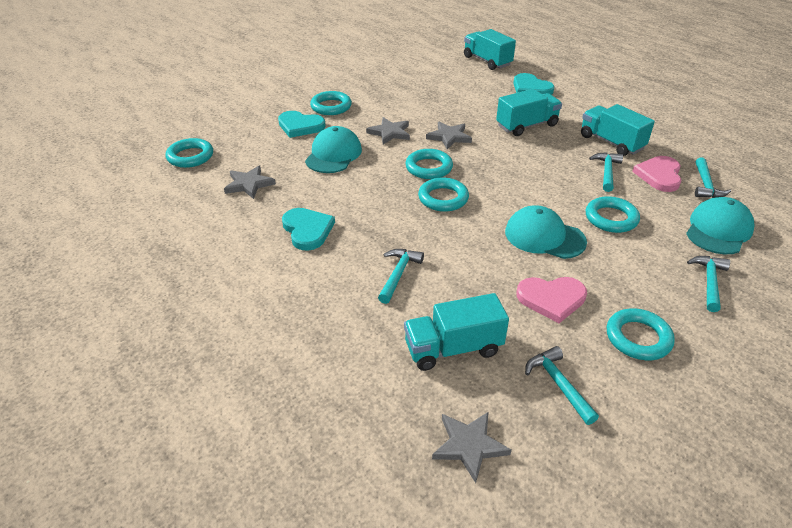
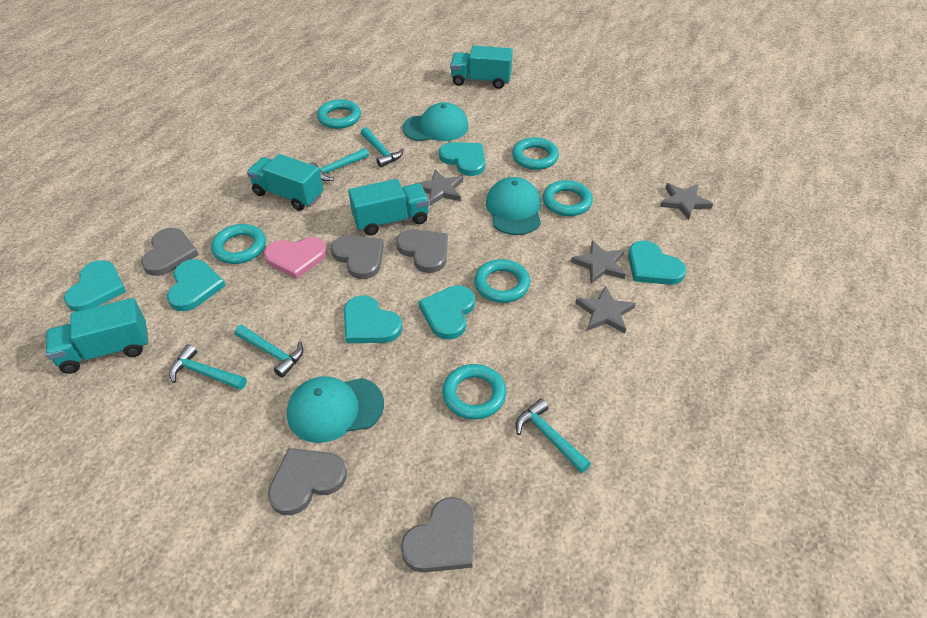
grey heart: 0 -> 5
pink heart: 2 -> 1
turquoise heart: 3 -> 6

